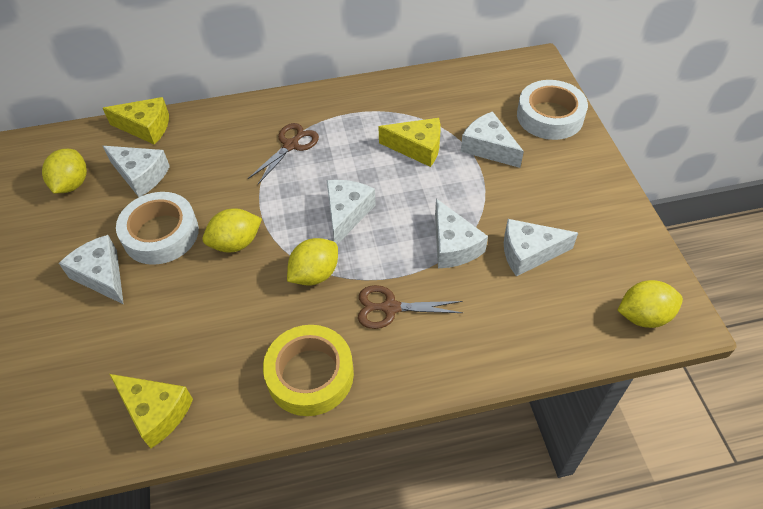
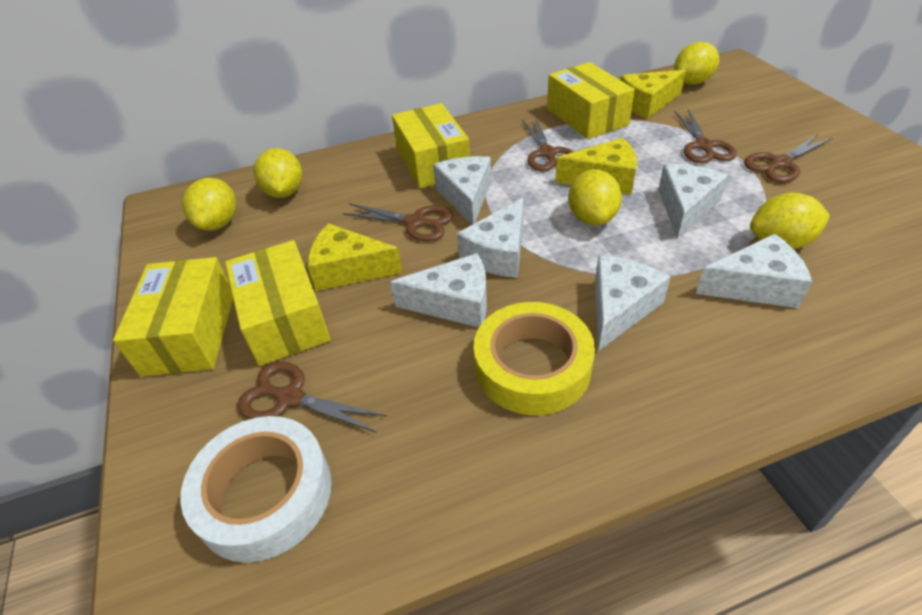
brown scissors: 2 -> 5
white tape: 2 -> 1
yellow box: 0 -> 4
yellow lemon: 4 -> 5

